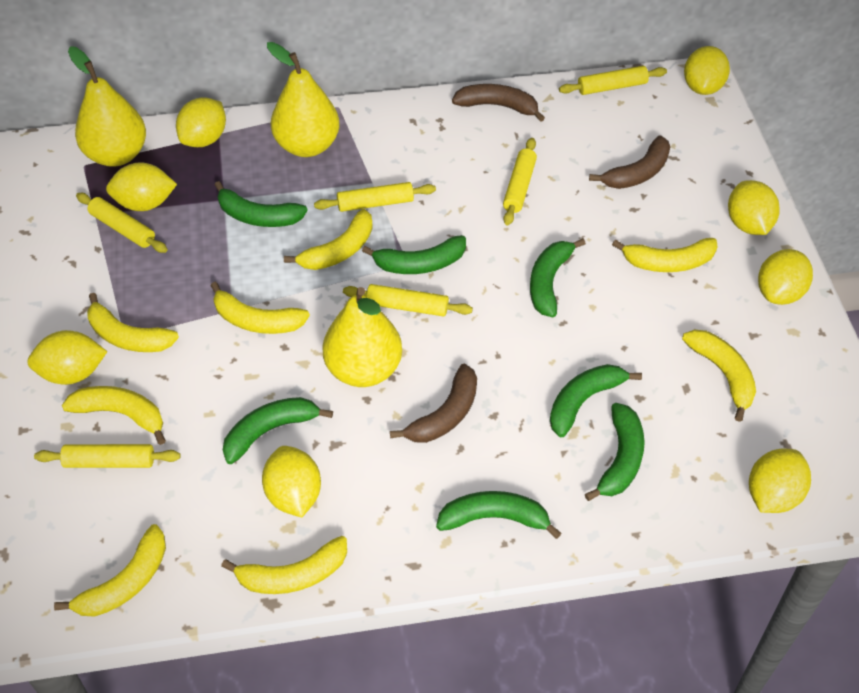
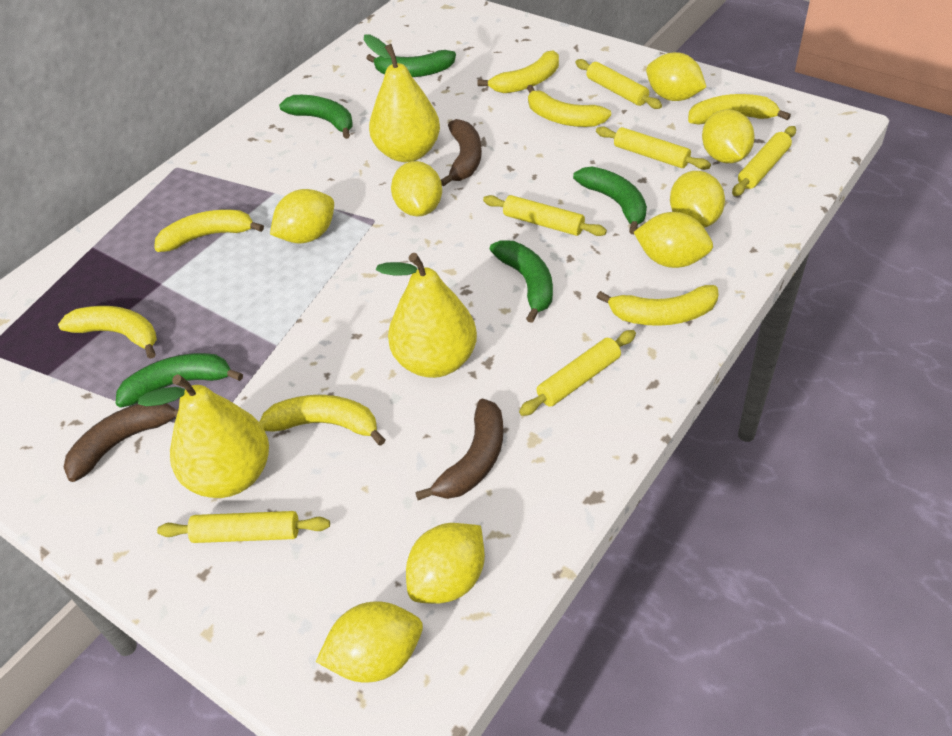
green banana: 7 -> 5
yellow banana: 8 -> 7

